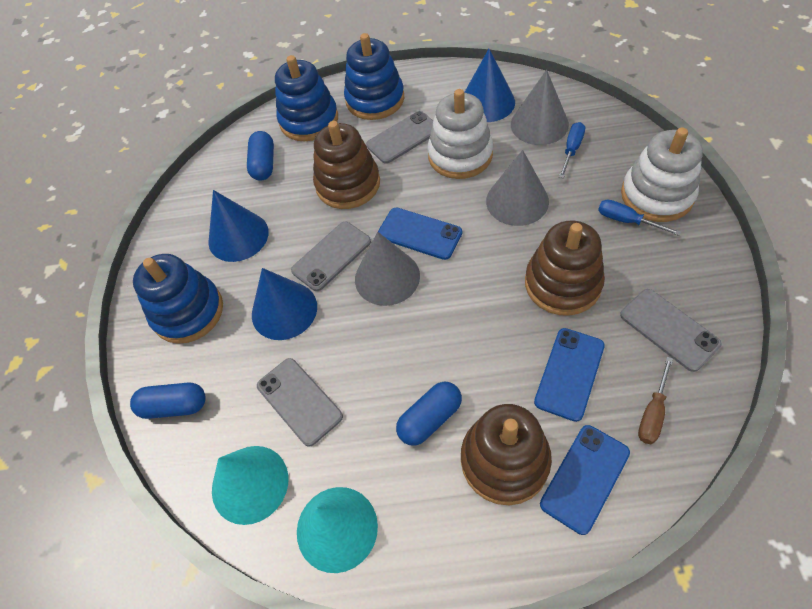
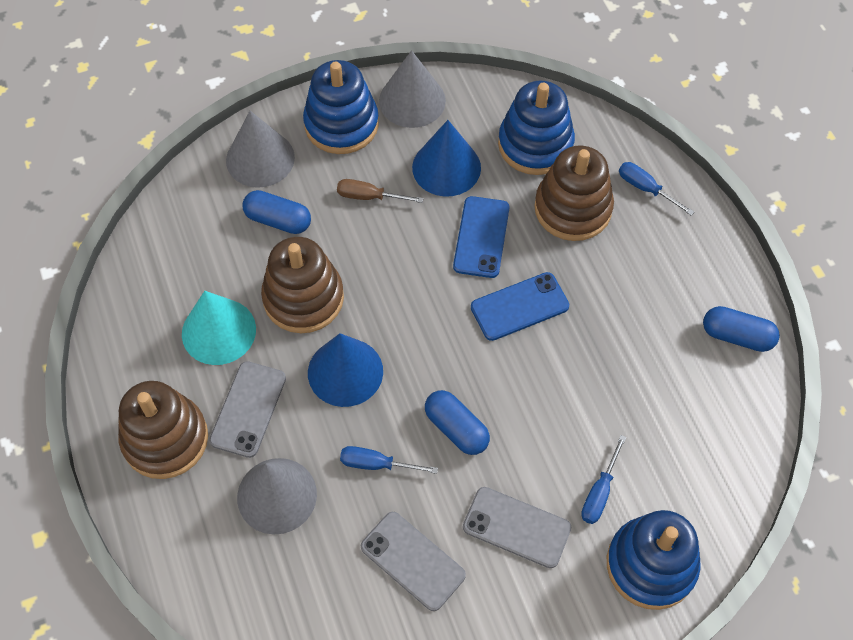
blue cone: 3 -> 2
blue phone: 3 -> 2
blue screwdriver: 2 -> 3
grey phone: 4 -> 3
turquoise cone: 2 -> 1
white stacking toy: 2 -> 0

